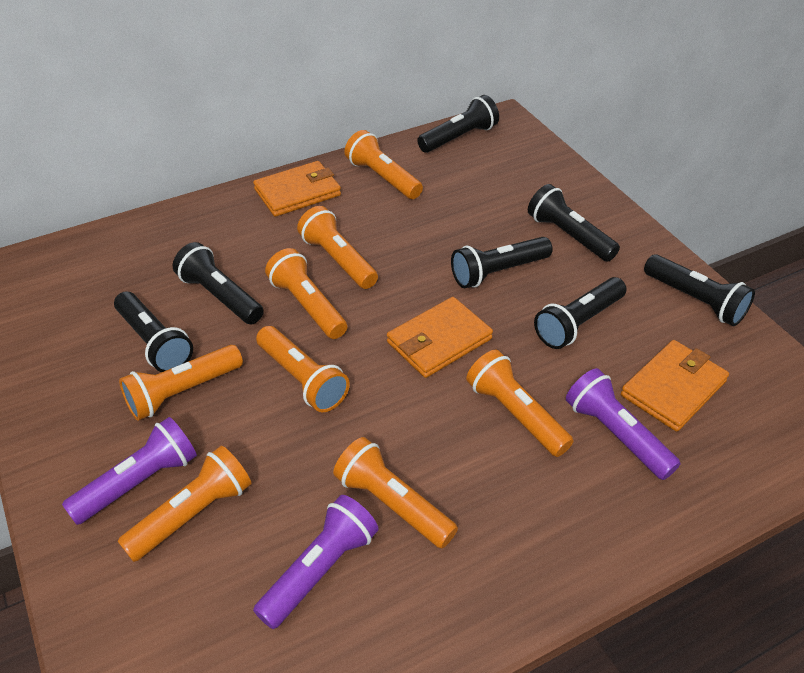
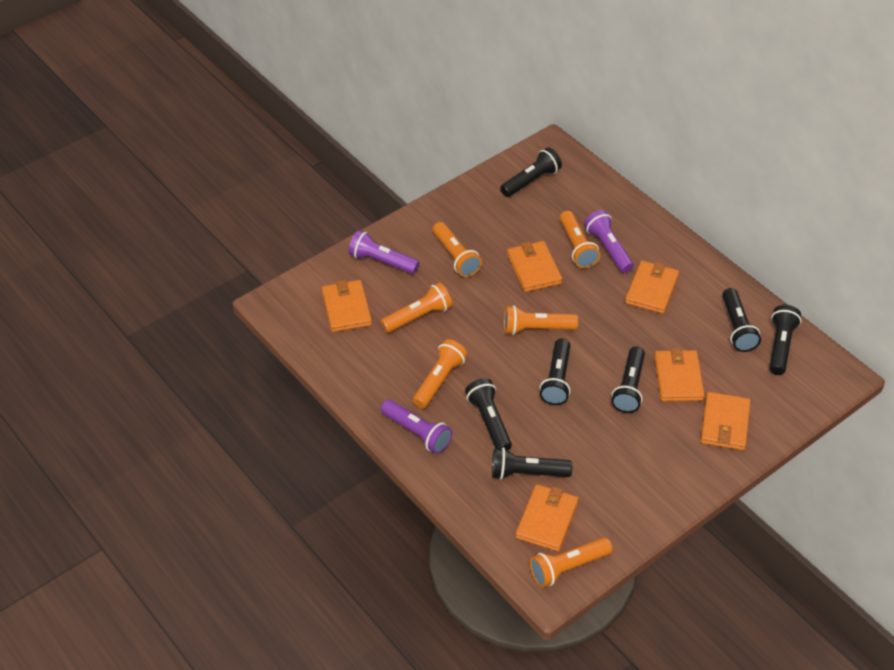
orange flashlight: 8 -> 6
orange wallet: 3 -> 6

